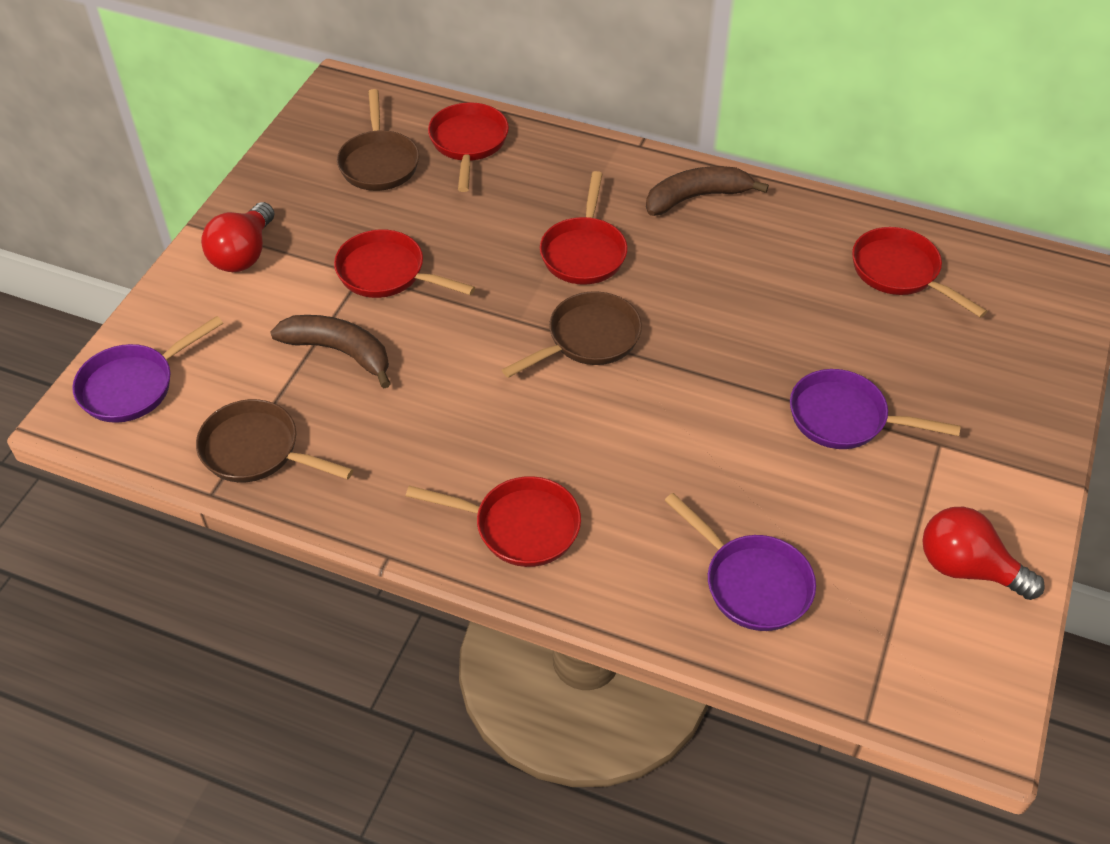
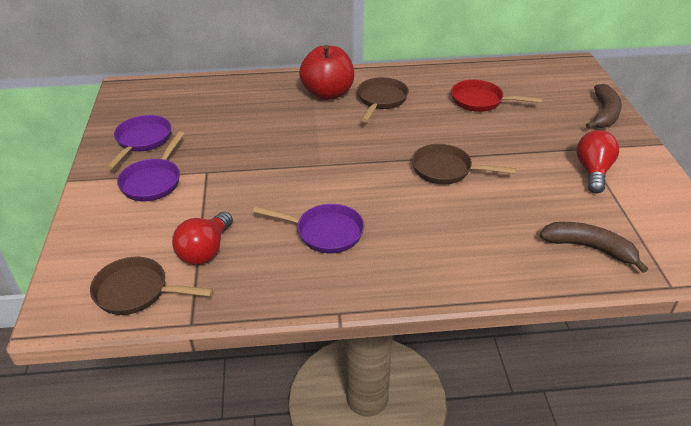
red apple: 0 -> 1
red pan: 5 -> 1

